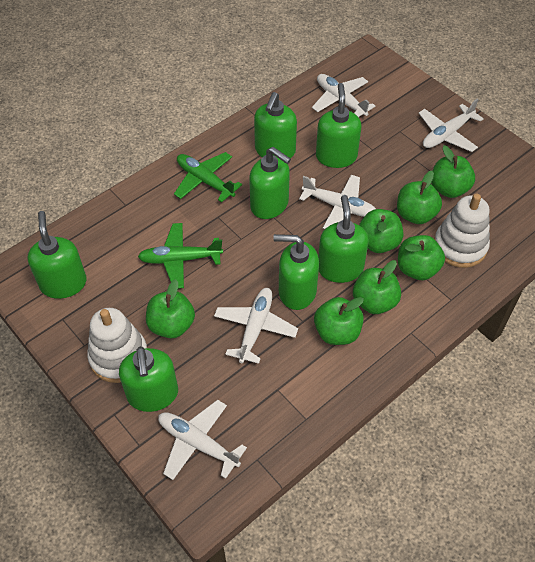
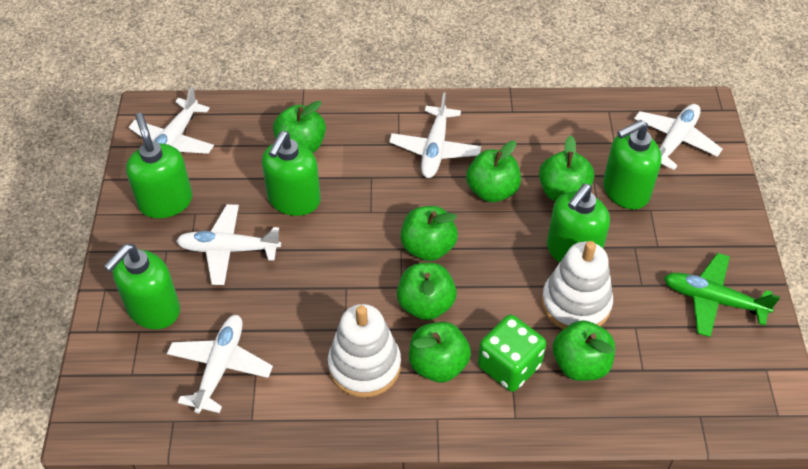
green dice: 0 -> 1
green plane: 2 -> 1
green soap dispenser: 7 -> 5

